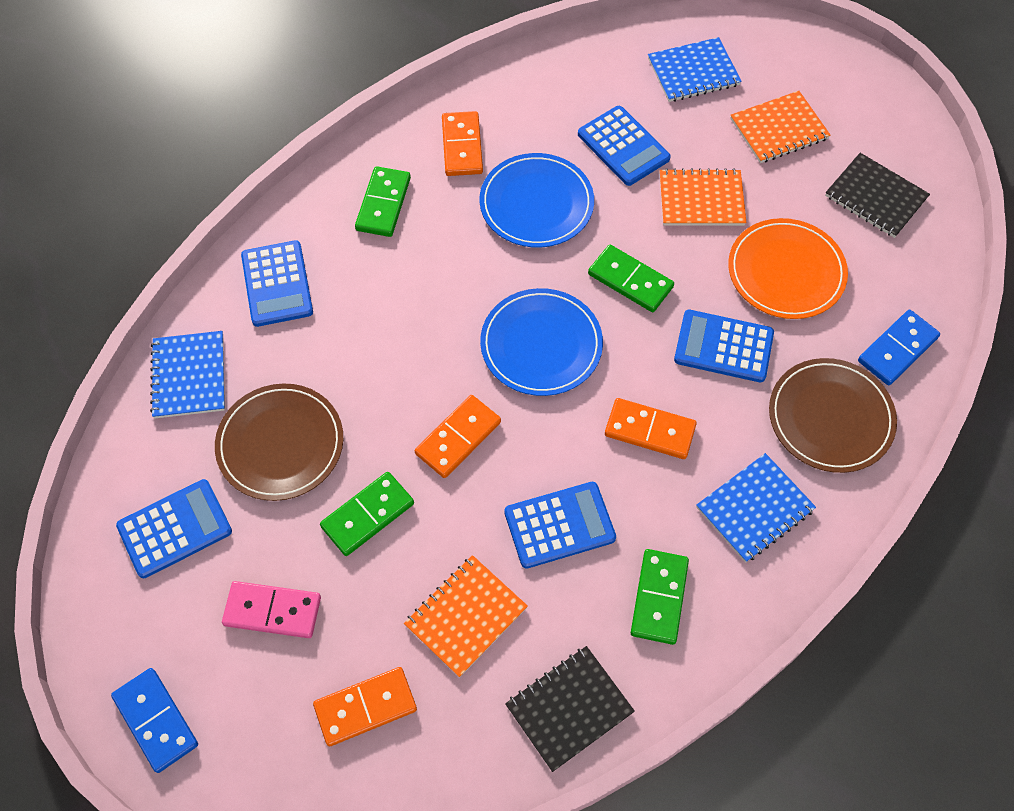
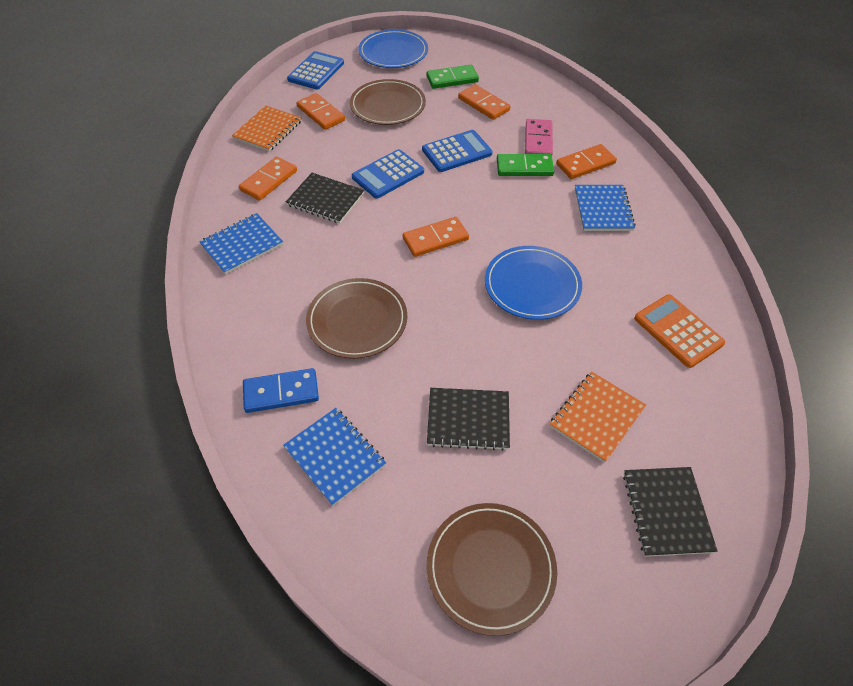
black notebook: 2 -> 3
blue calculator: 5 -> 3
blue domino: 2 -> 1
brown plate: 2 -> 3
green domino: 4 -> 2
orange calculator: 0 -> 1
orange domino: 4 -> 5
orange notebook: 3 -> 2
orange plate: 1 -> 0

